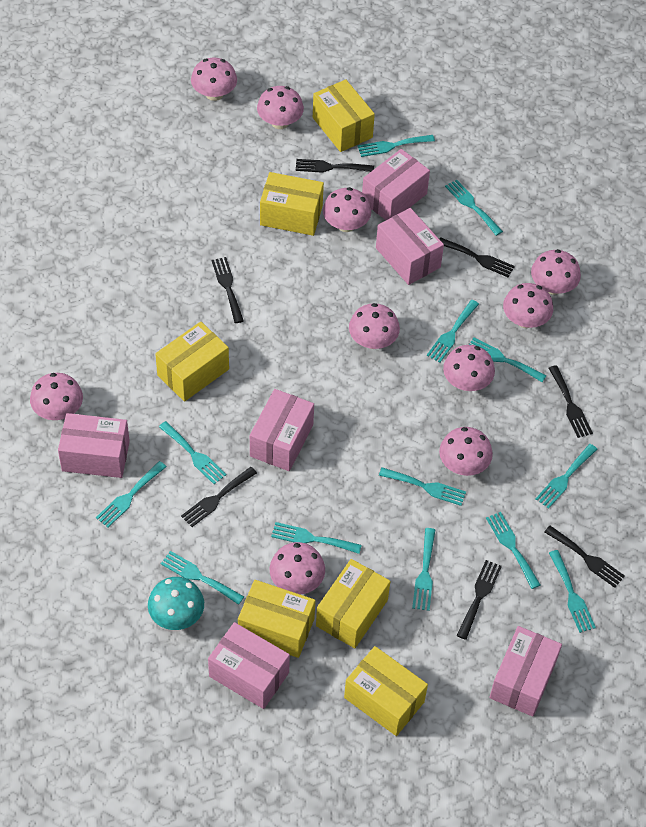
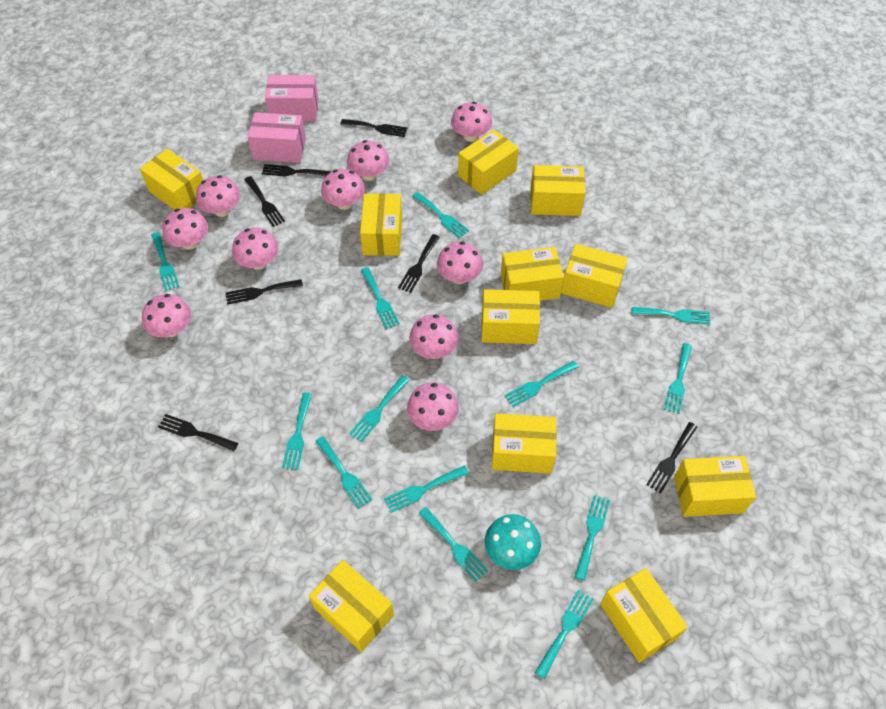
pink box: 6 -> 2
yellow box: 6 -> 11

